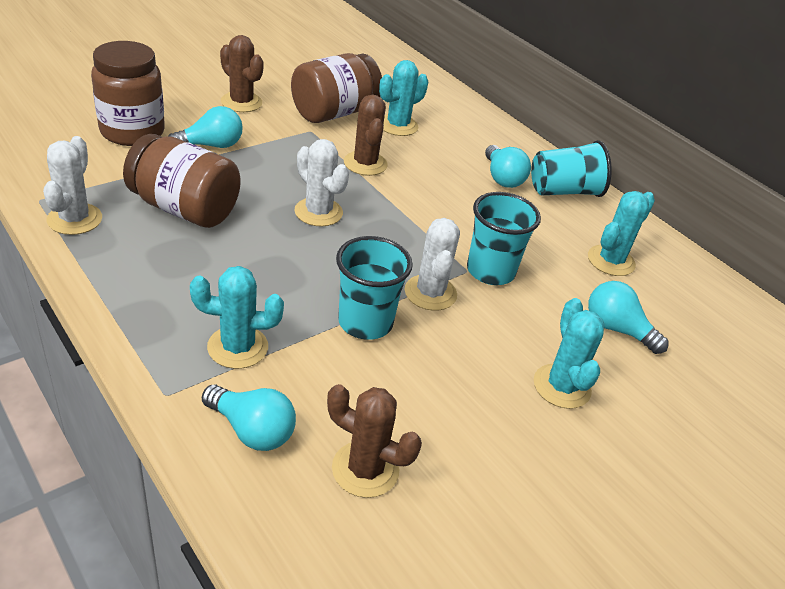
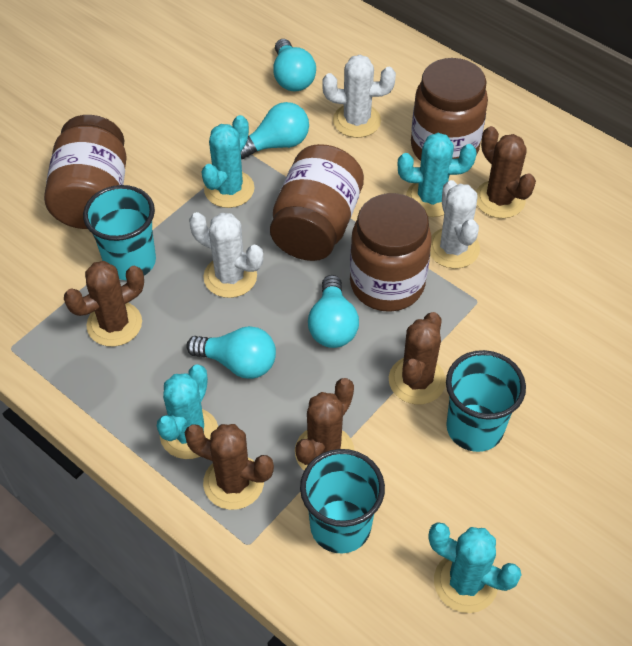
brown cactus: 3 -> 5
brown jar: 3 -> 4

